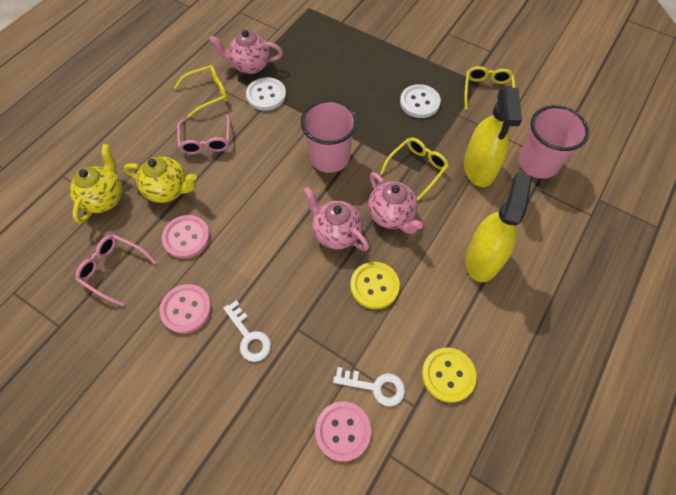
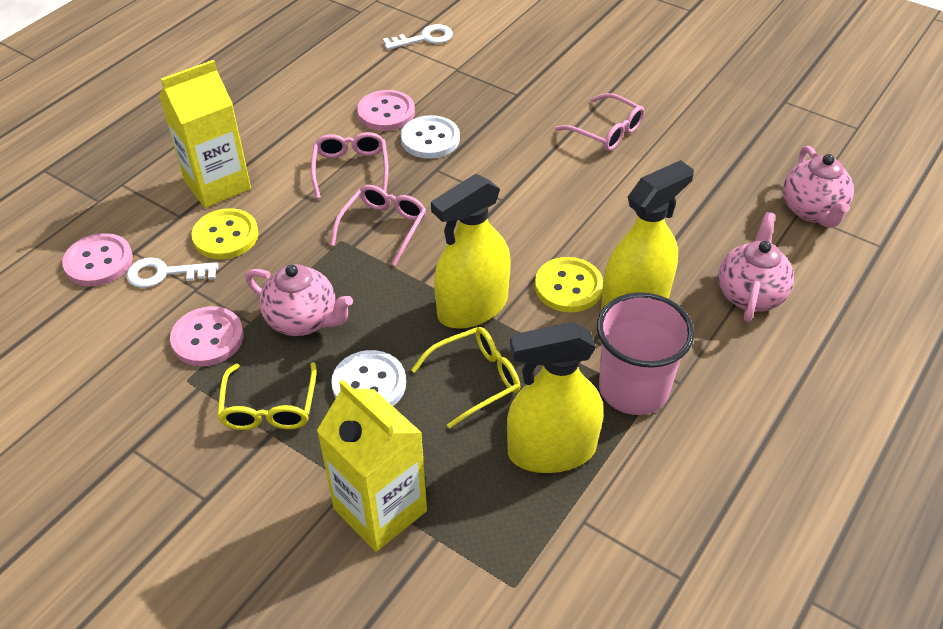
pink cup: 2 -> 1
pink glasses: 2 -> 3
yellow carton: 0 -> 2
yellow glasses: 3 -> 2
yellow spray bottle: 2 -> 3
yellow teapot: 2 -> 0

